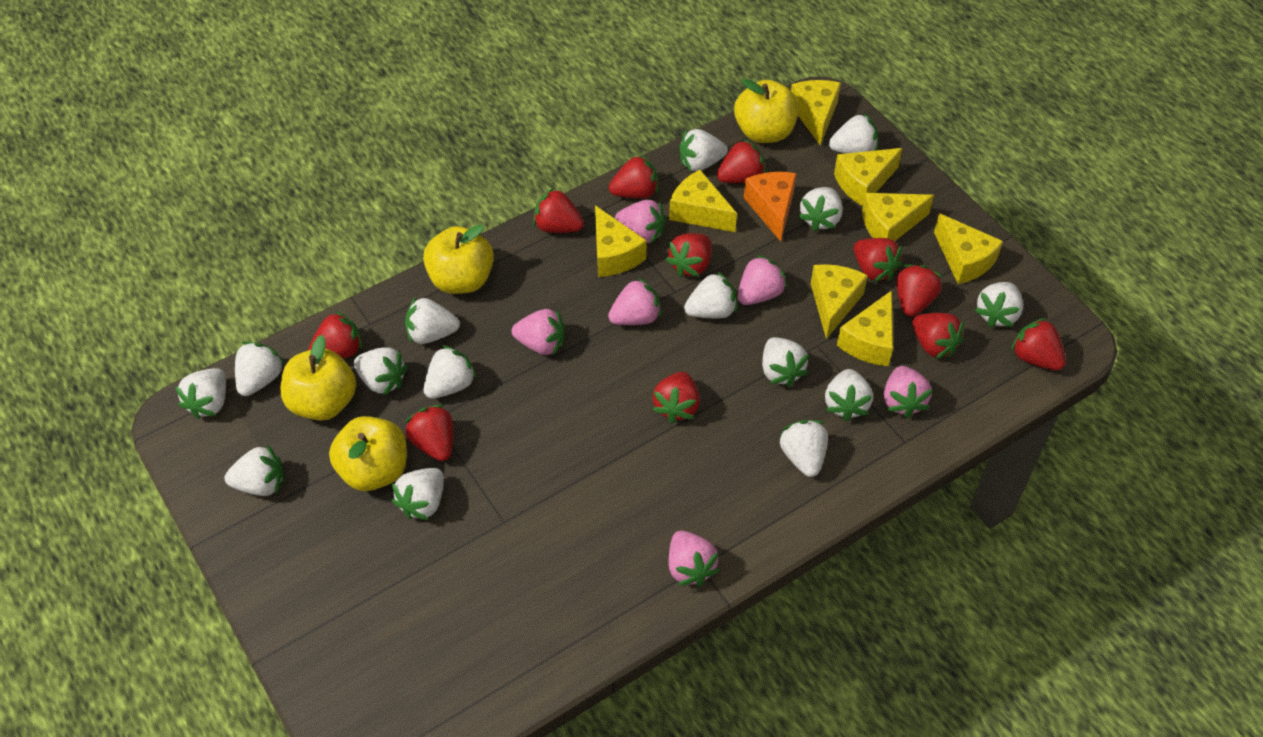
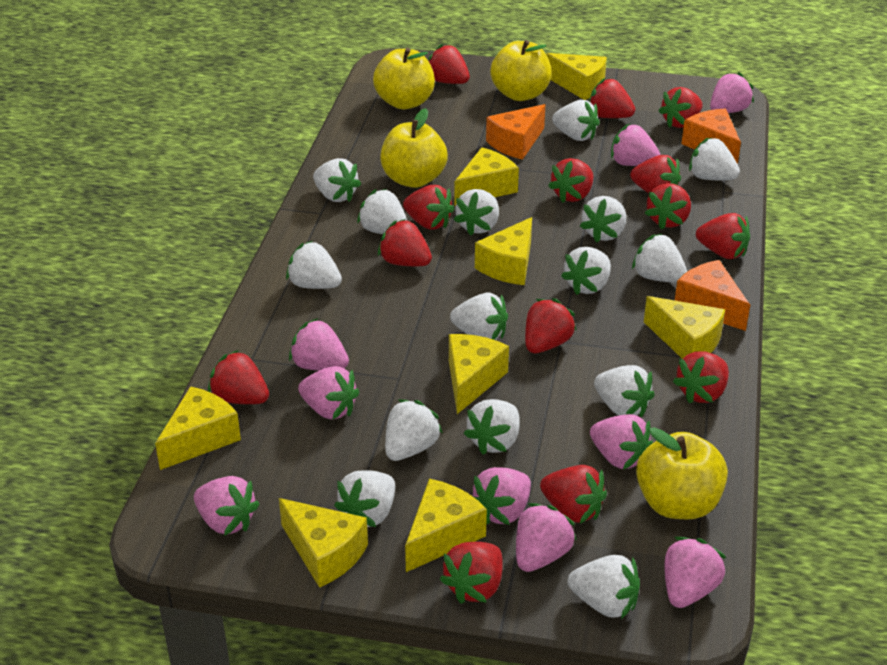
orange cheese: 1 -> 3
pink strawberry: 6 -> 9
red strawberry: 11 -> 14

